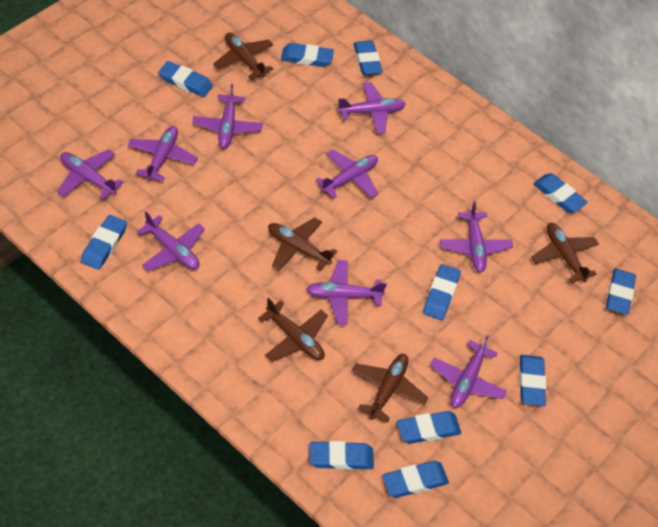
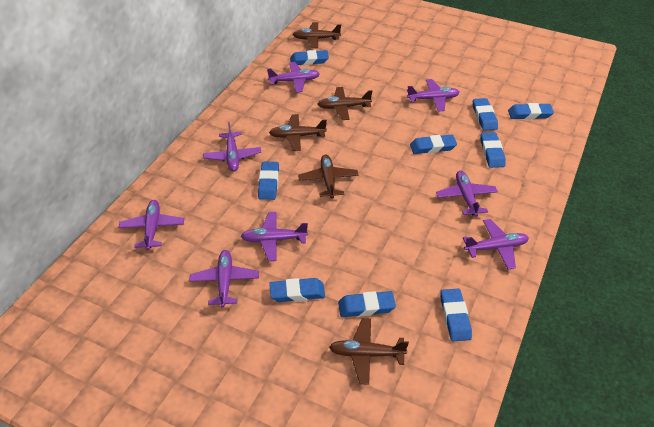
blue eraser: 11 -> 9
purple plane: 9 -> 8

